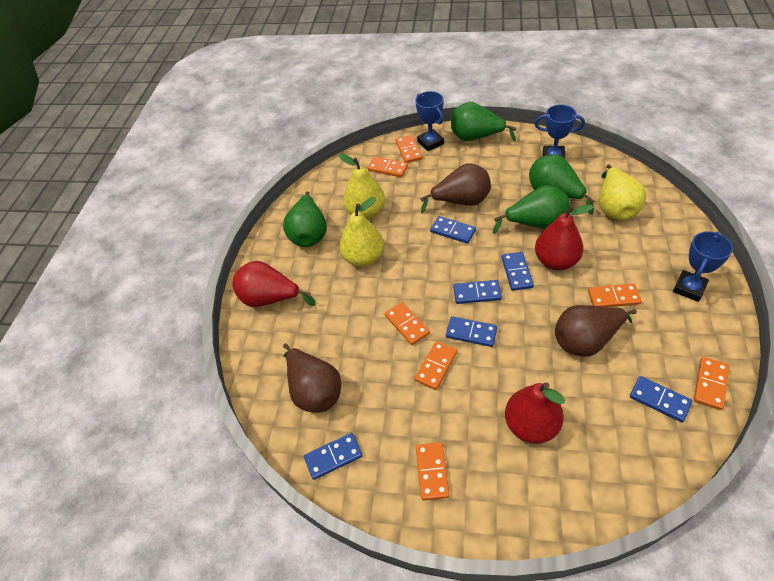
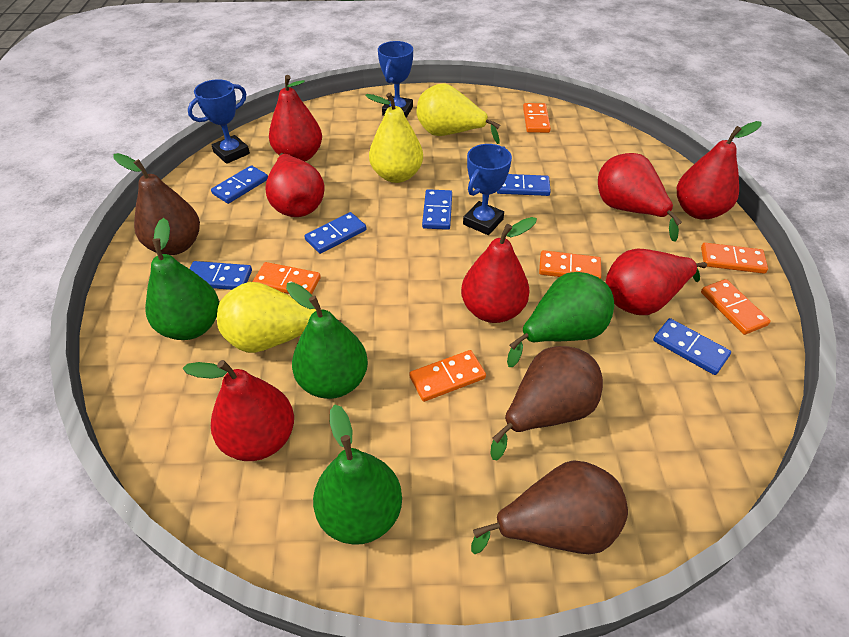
orange domino: 7 -> 6
red pear: 3 -> 7

